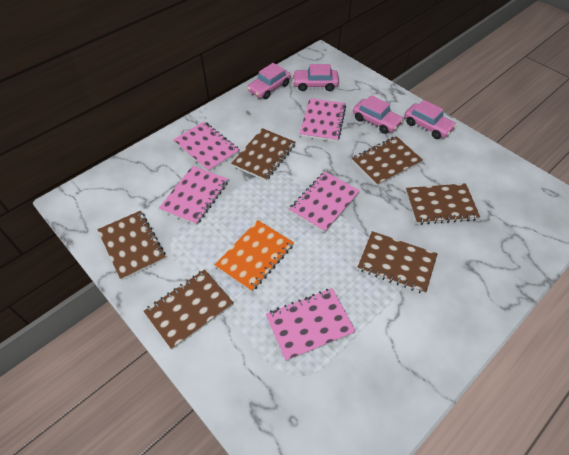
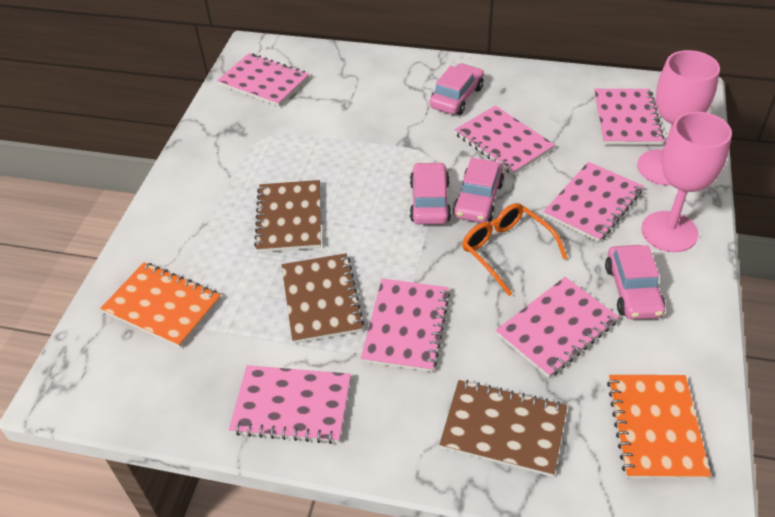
brown notebook: 6 -> 3
orange glasses: 0 -> 1
orange notebook: 1 -> 2
pink goblet: 0 -> 2
pink notebook: 5 -> 7

